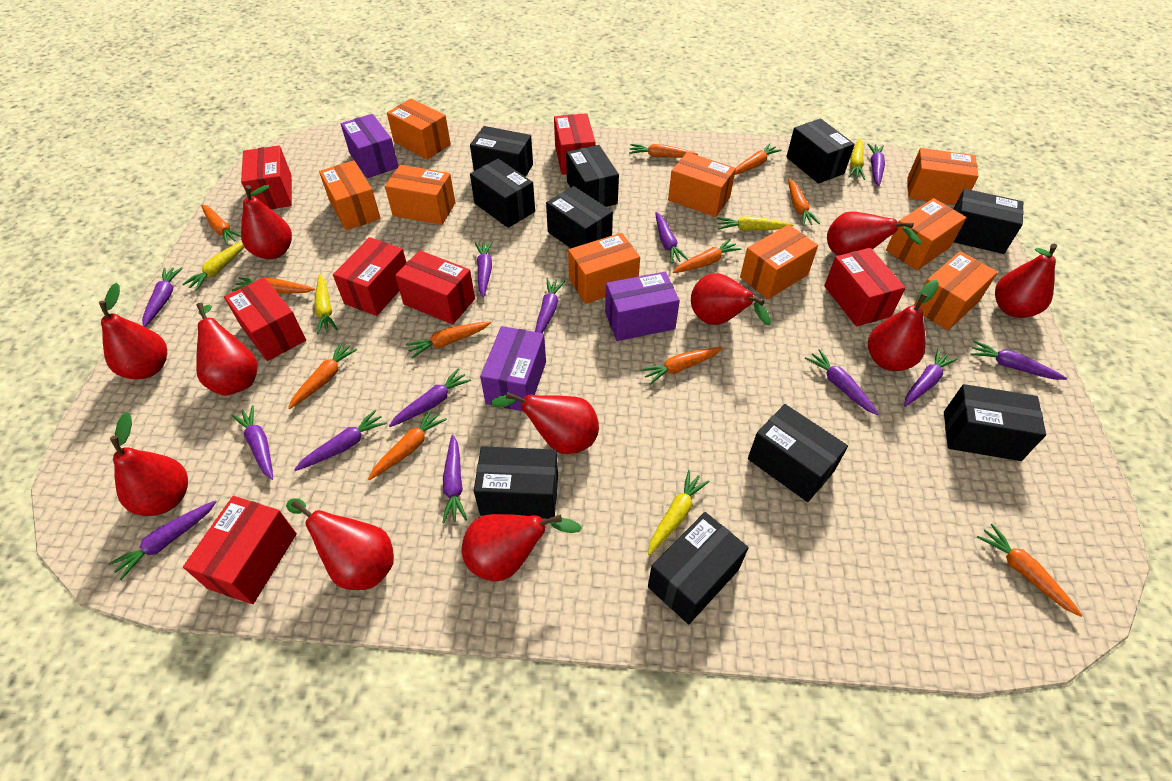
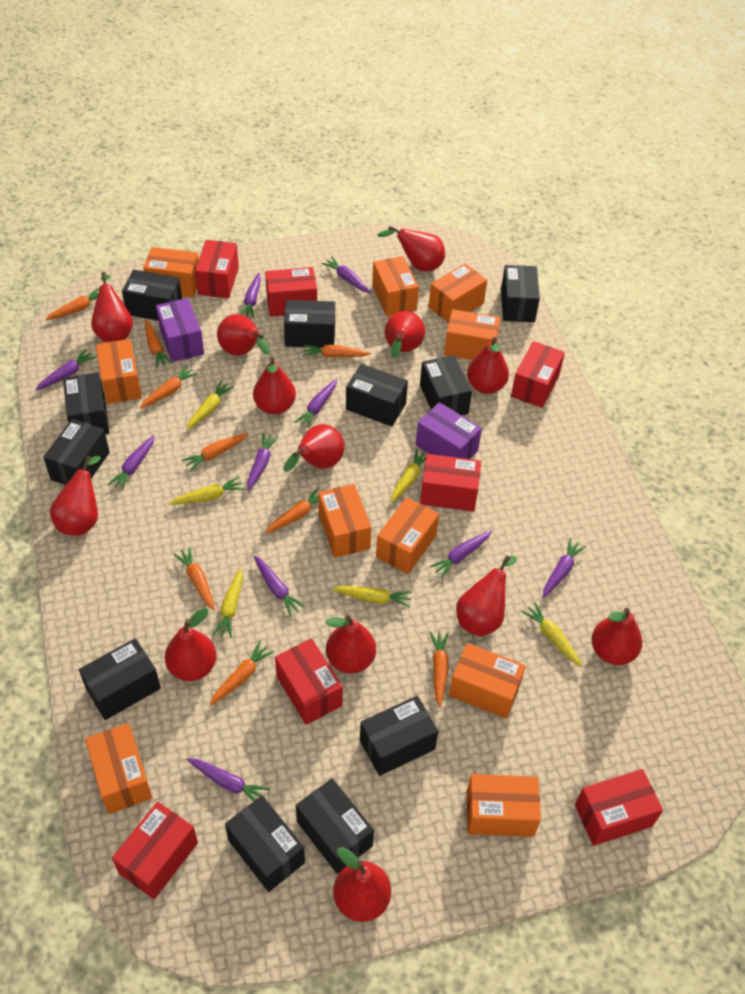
black box: 10 -> 11
orange box: 9 -> 10
orange carrot: 11 -> 9
purple box: 3 -> 2
purple carrot: 13 -> 10
red pear: 11 -> 13
yellow carrot: 5 -> 6

